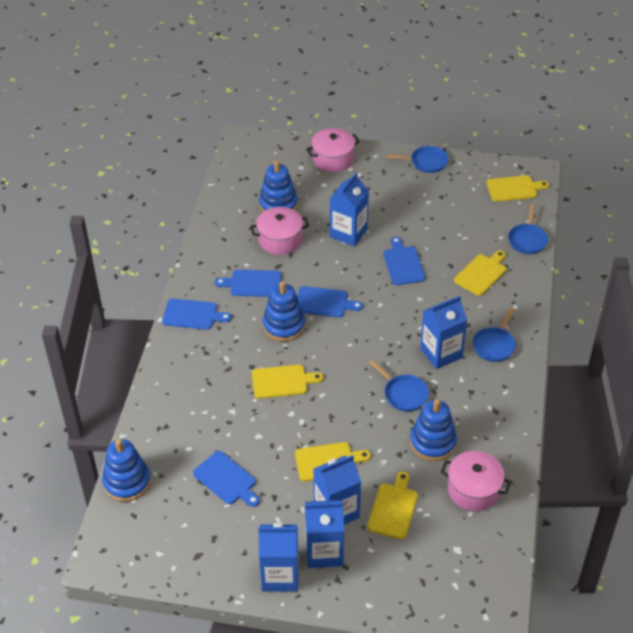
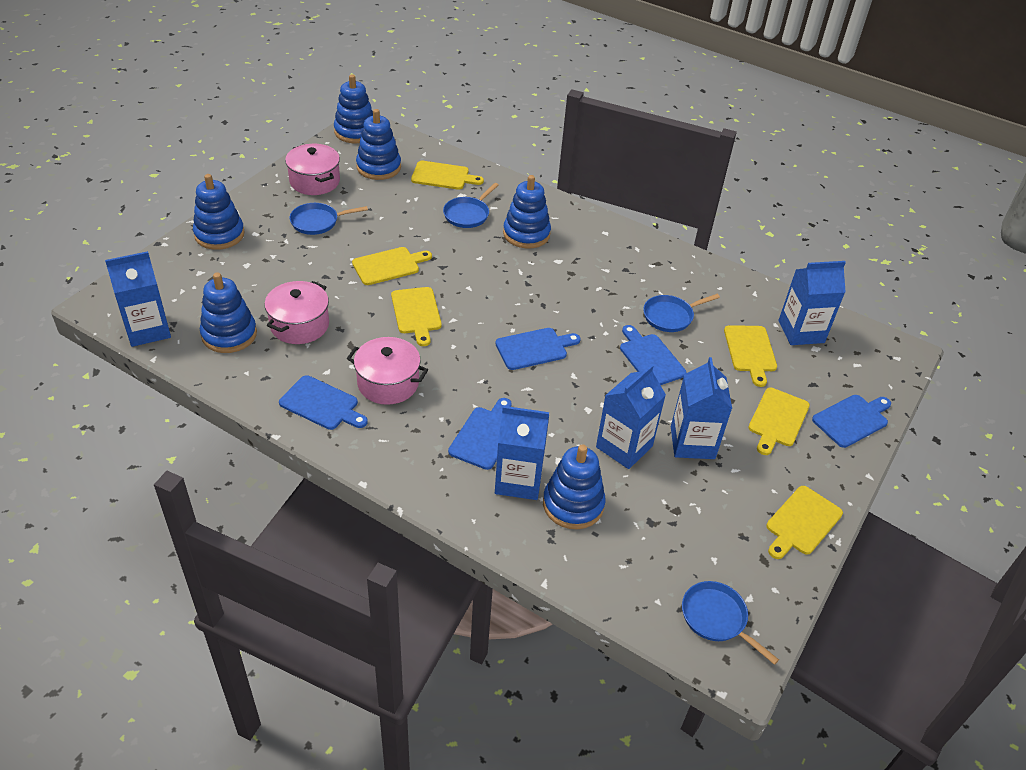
blue stacking toy: 4 -> 6
yellow cutting board: 5 -> 6

